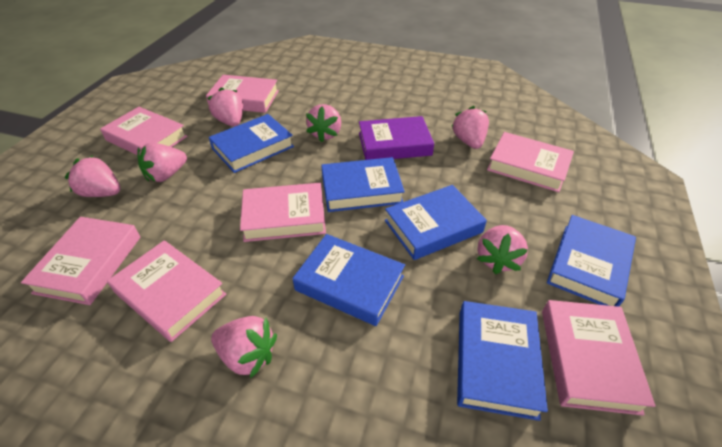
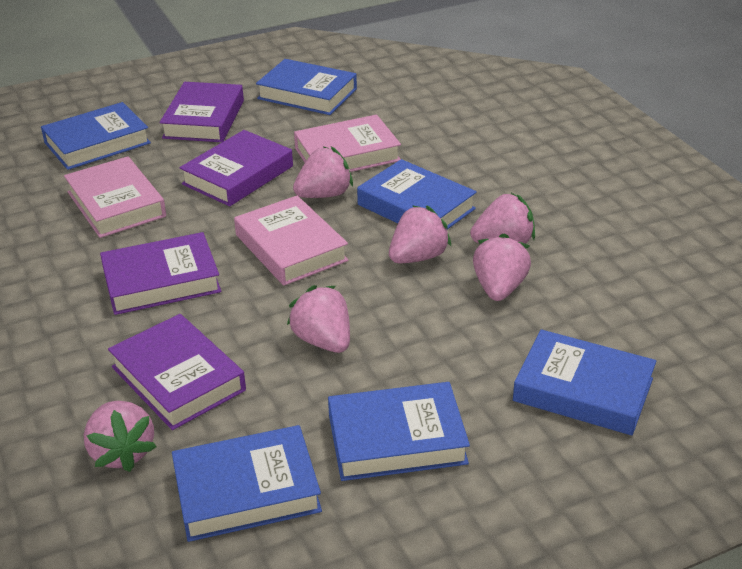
pink book: 7 -> 3
pink strawberry: 7 -> 6
purple book: 1 -> 4

